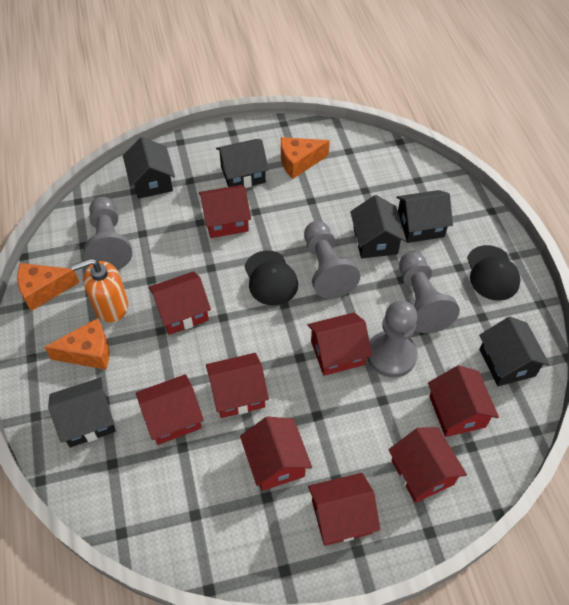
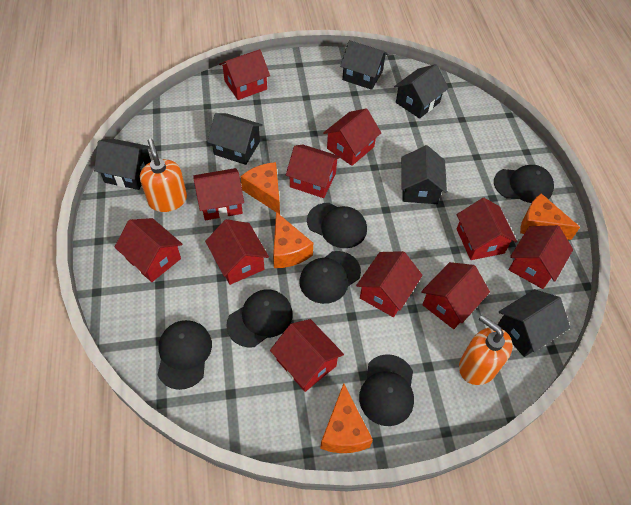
black cap: 2 -> 6
grey pawn: 4 -> 0
orange cheese: 3 -> 4
orange soap dispenser: 1 -> 2
red house: 9 -> 11

